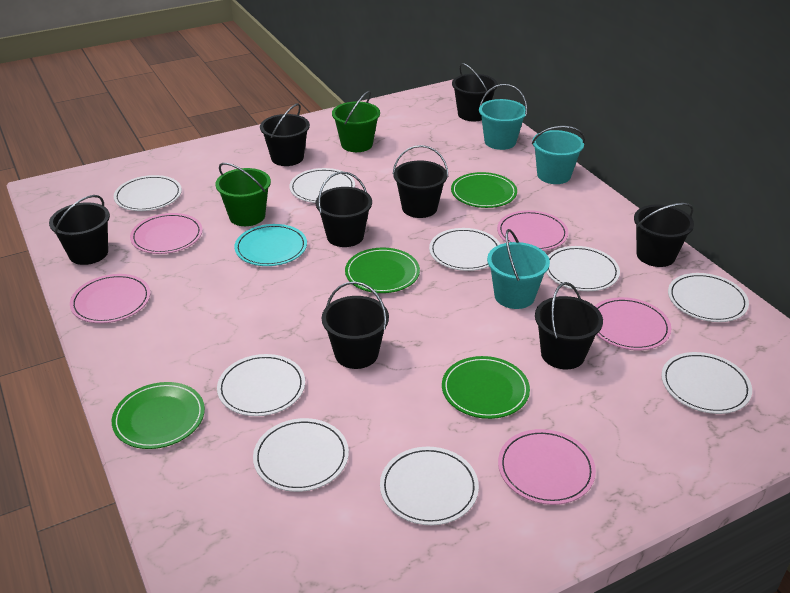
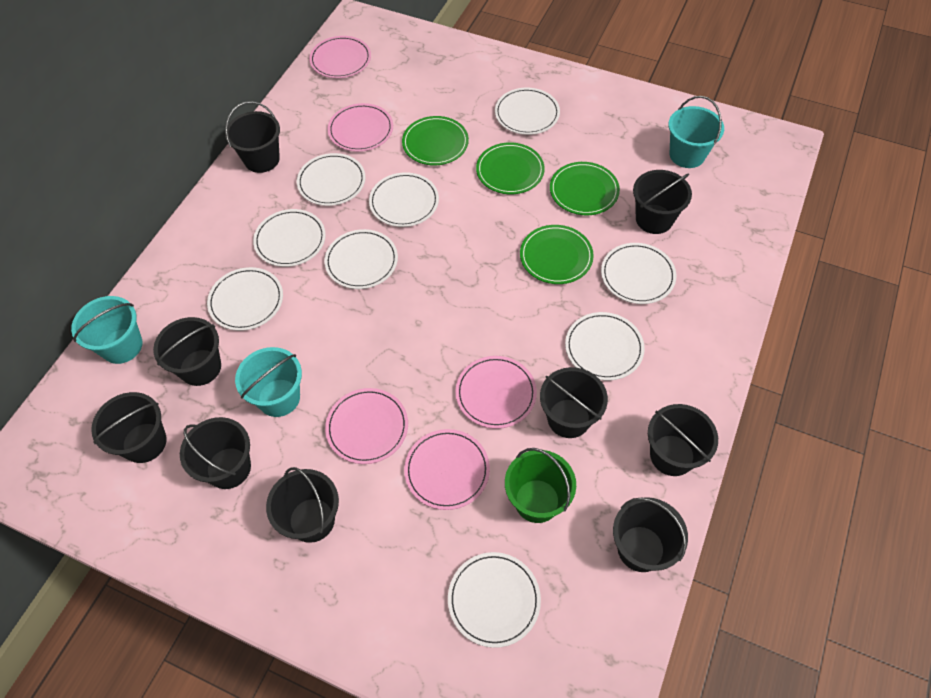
black bucket: 8 -> 9
green bucket: 2 -> 1
turquoise plate: 1 -> 0

